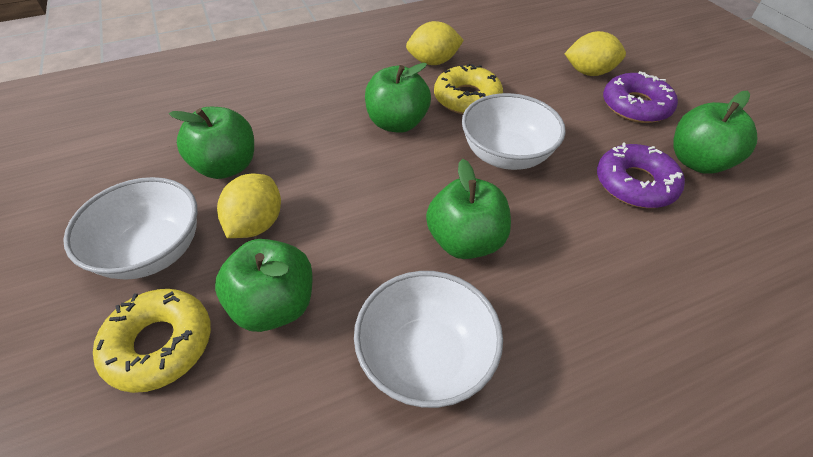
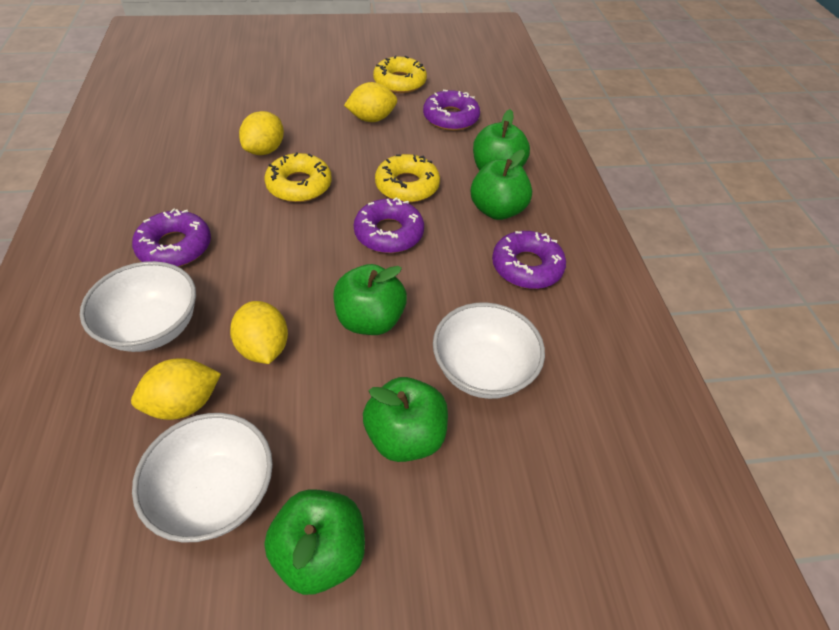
purple donut: 2 -> 4
yellow donut: 2 -> 3
yellow lemon: 3 -> 4

